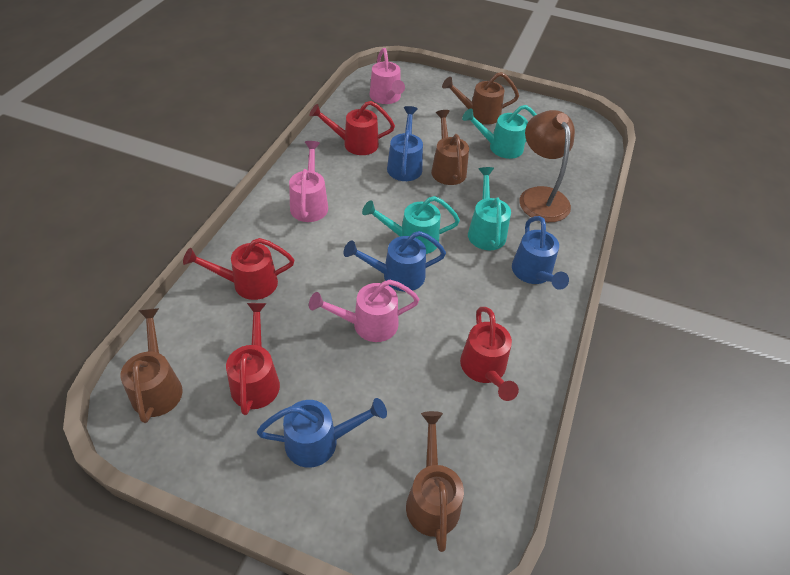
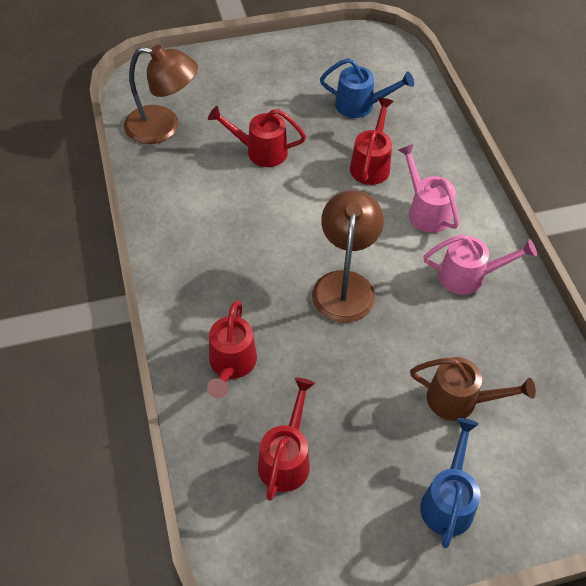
blue watering can: 4 -> 2
brown lamp: 1 -> 2
brown watering can: 4 -> 1
pink watering can: 3 -> 2
turquoise watering can: 3 -> 0

